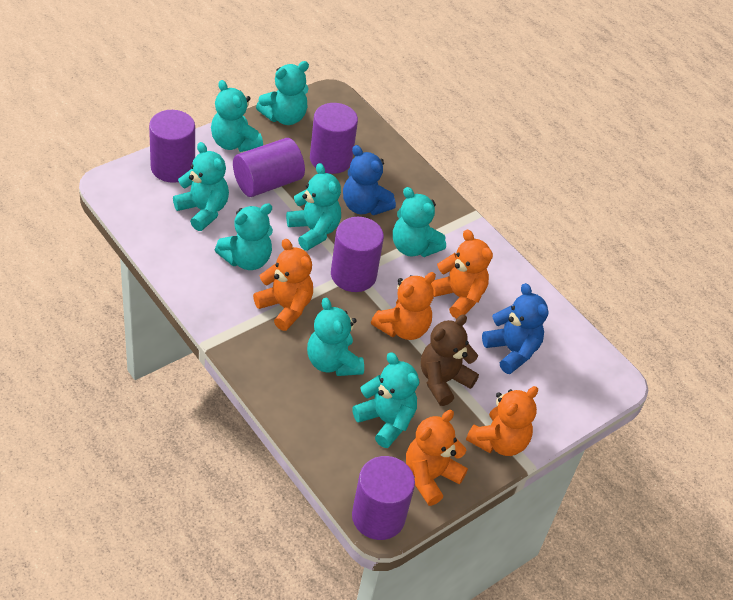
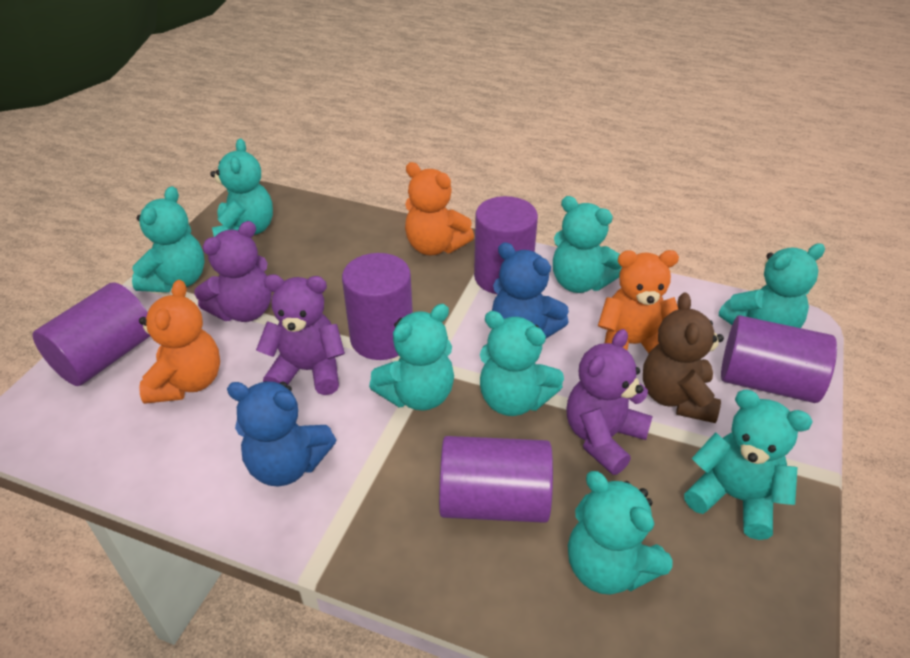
orange teddy bear: 5 -> 3
purple teddy bear: 0 -> 3

